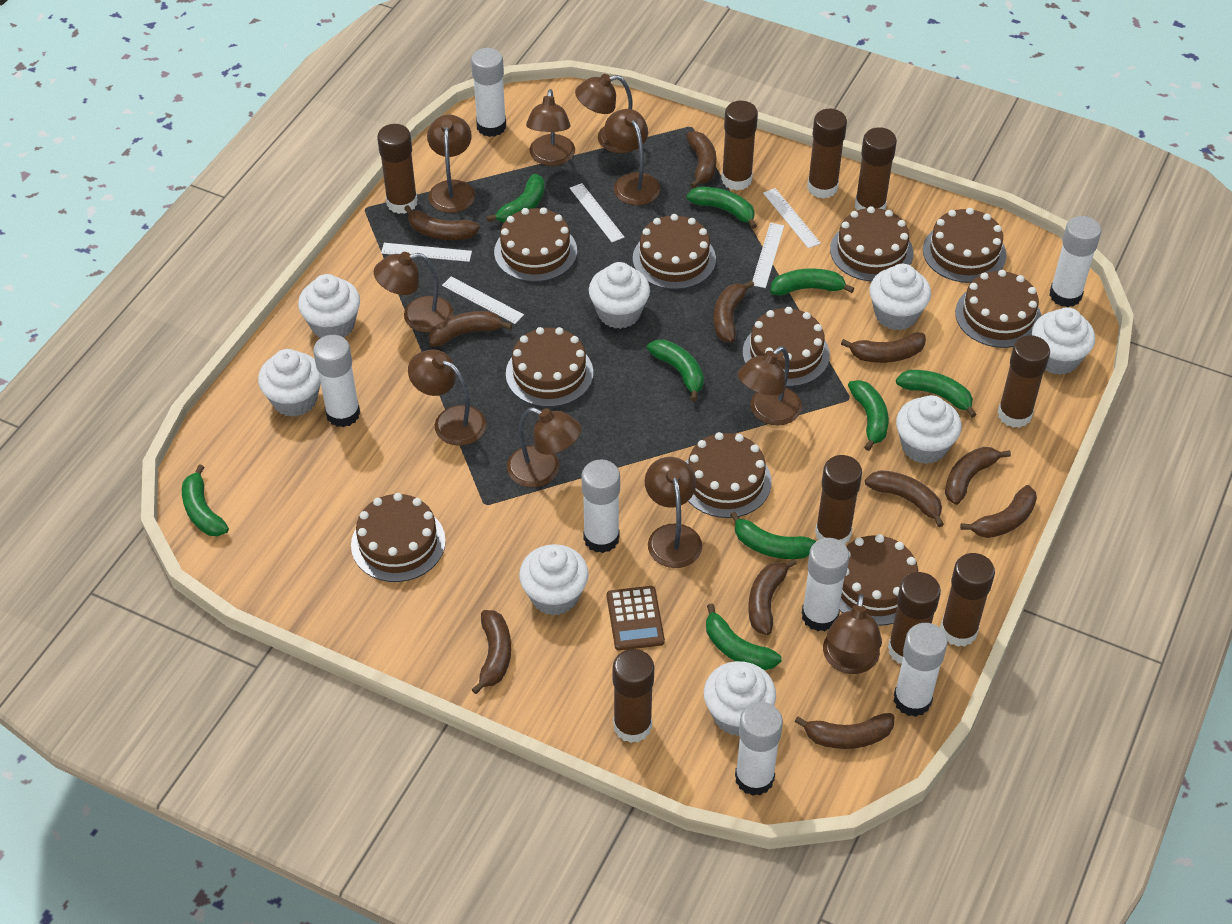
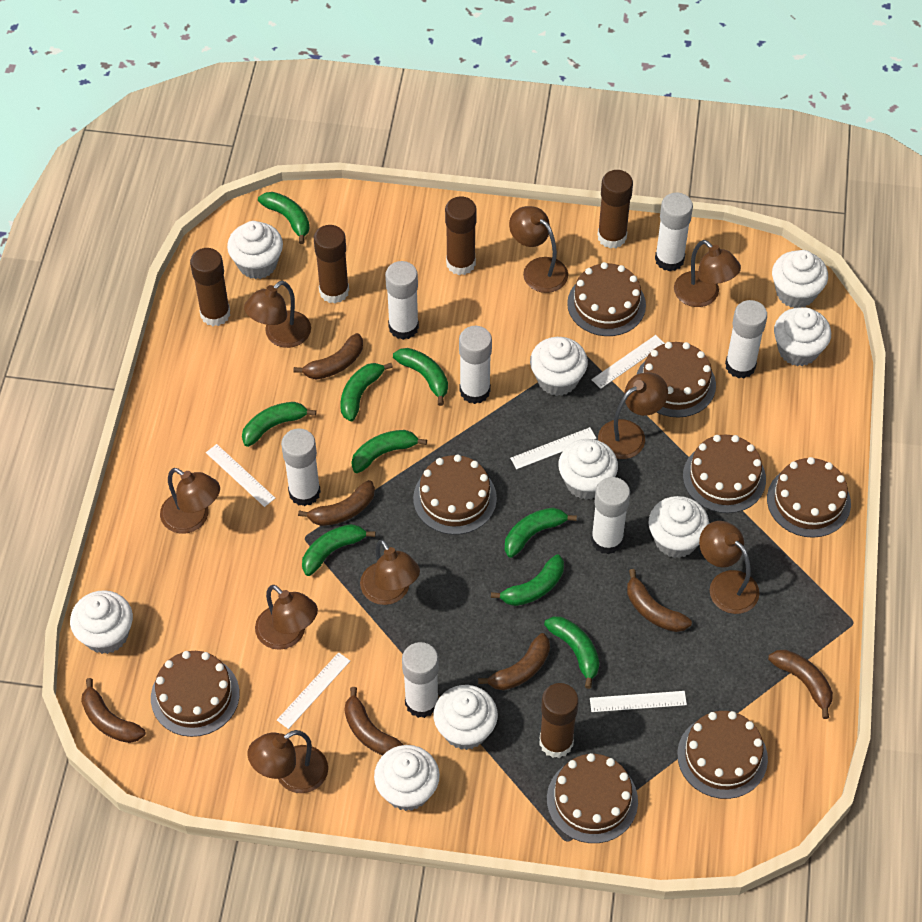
brown banana: 11 -> 7
brown cake: 10 -> 8
brown calculator: 1 -> 0
brown glue stick: 9 -> 5
brown lamp: 10 -> 9
white cupcake: 8 -> 9

